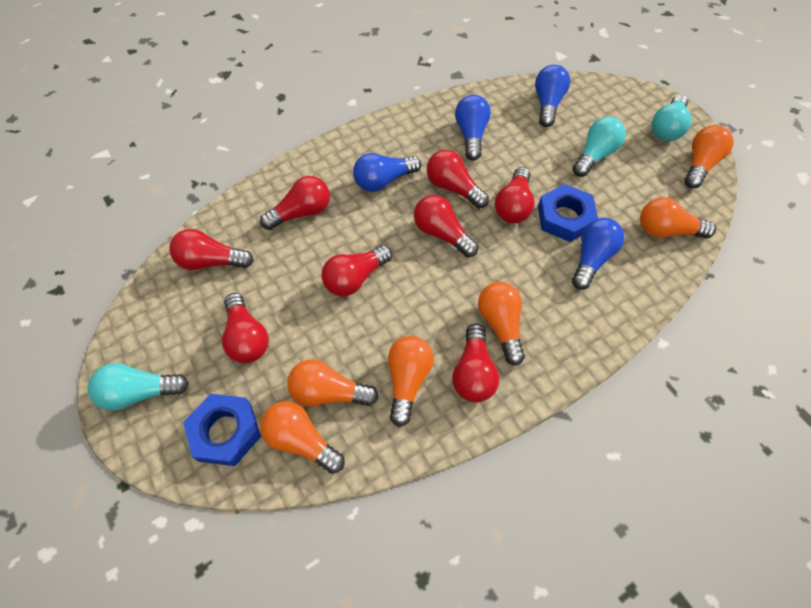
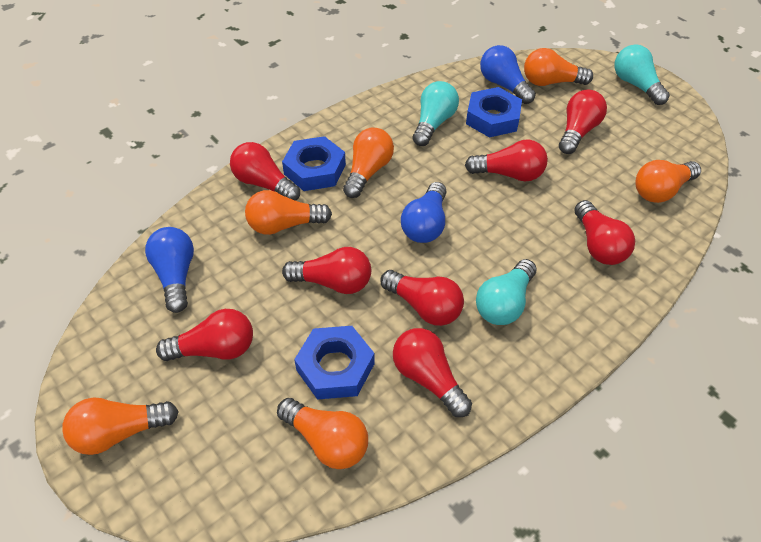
blue light bulb: 4 -> 3
blue nut: 2 -> 3

